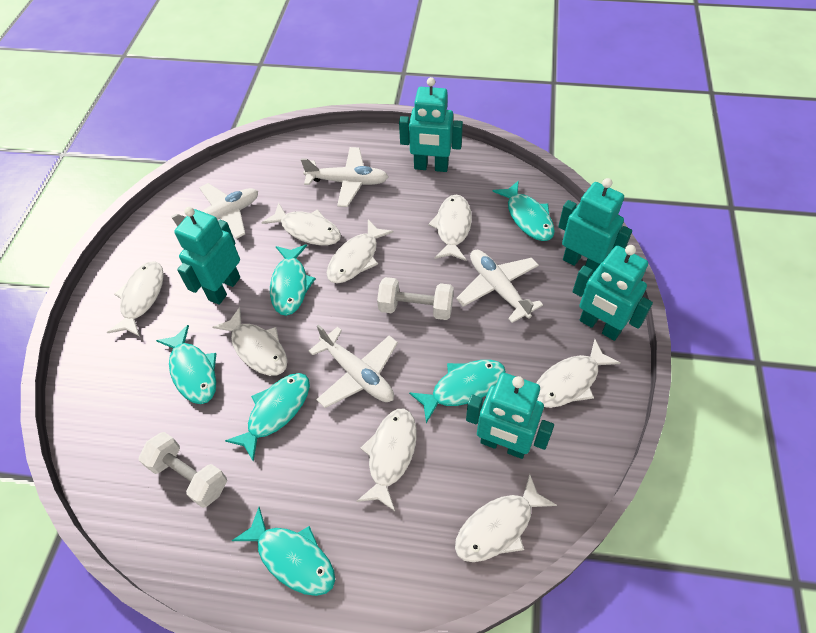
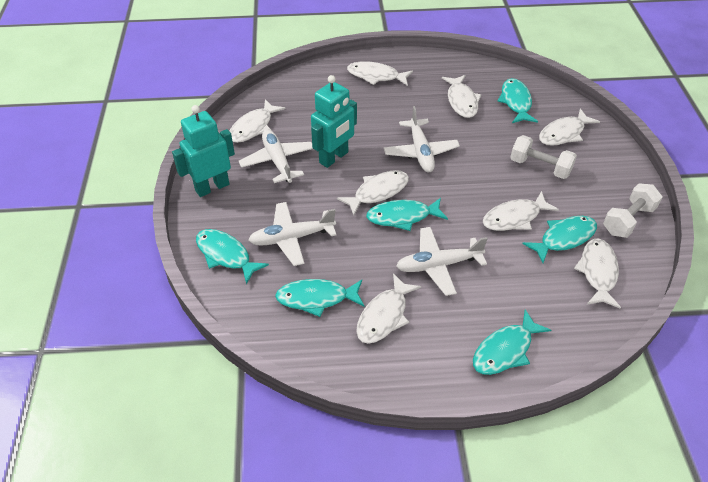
turquoise robot: 5 -> 2

